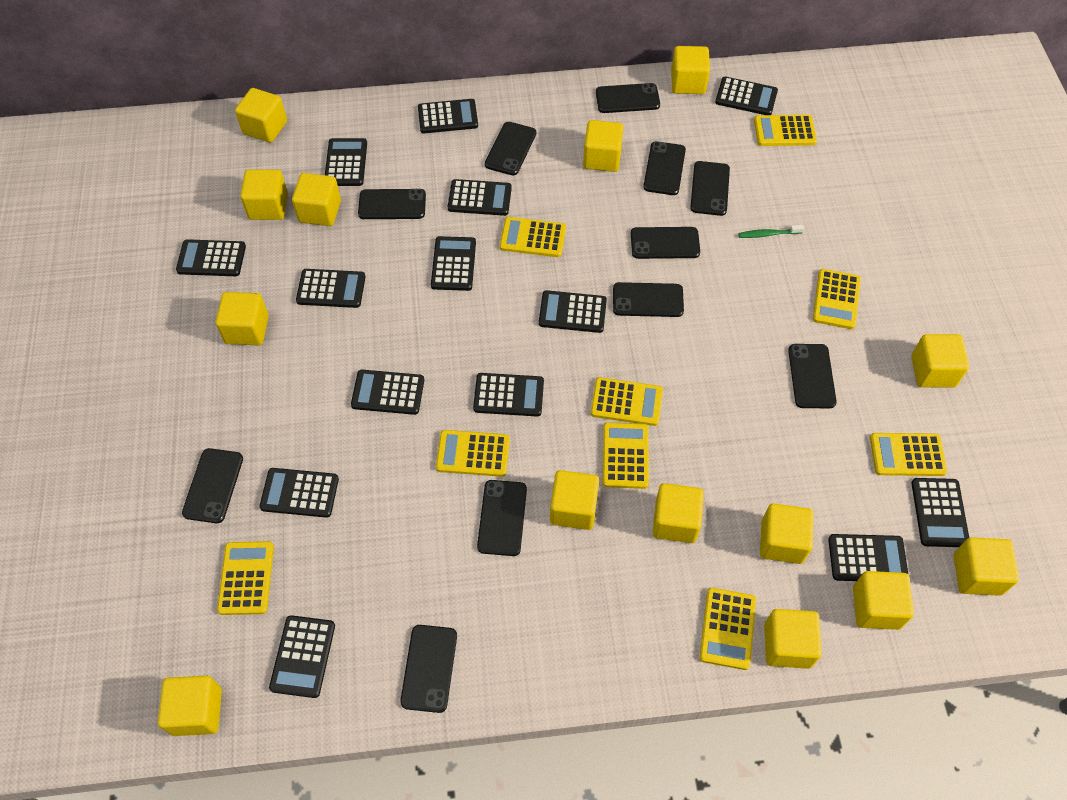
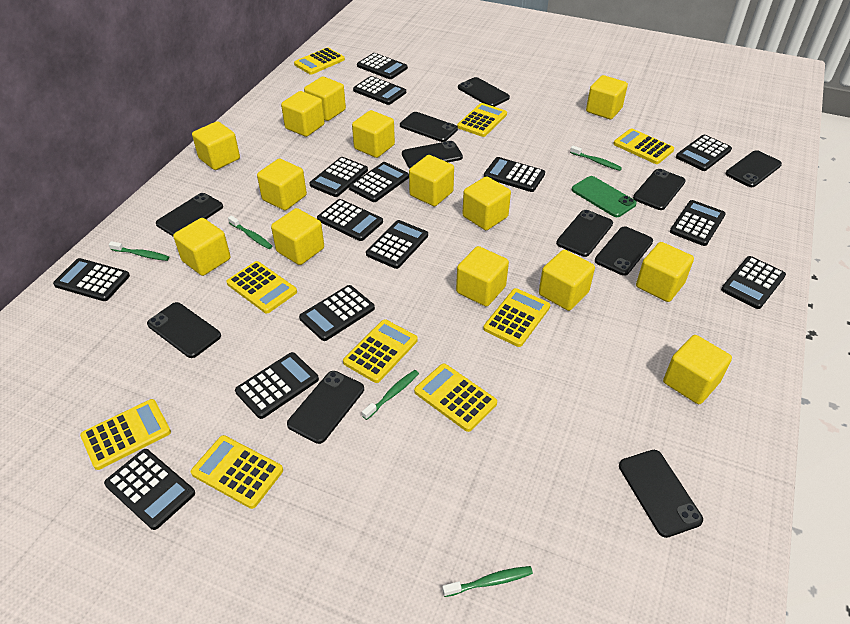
green phone: 0 -> 1
green toothbrush: 1 -> 5

